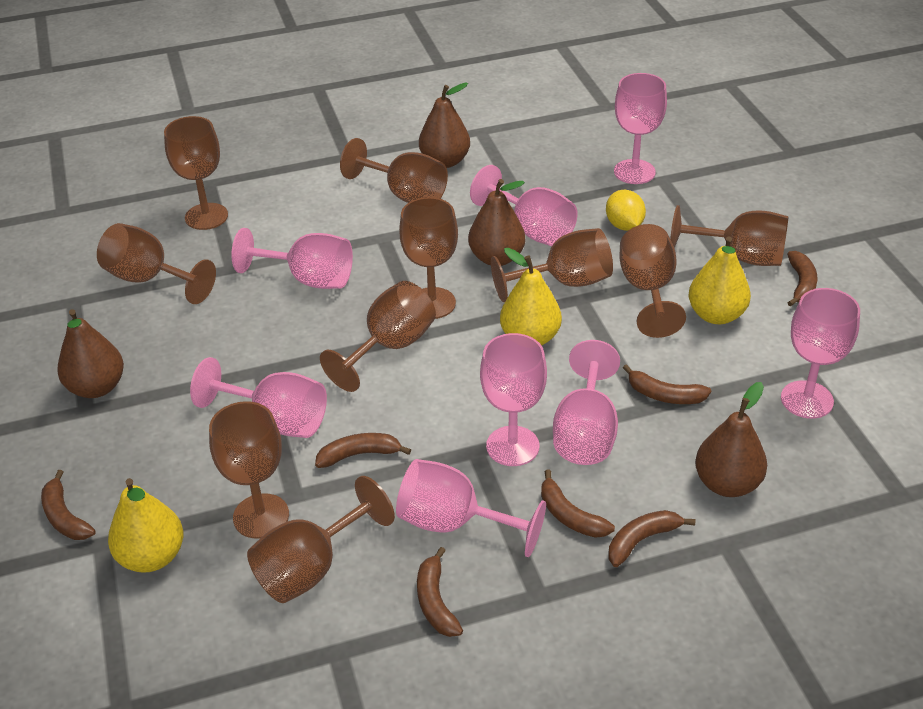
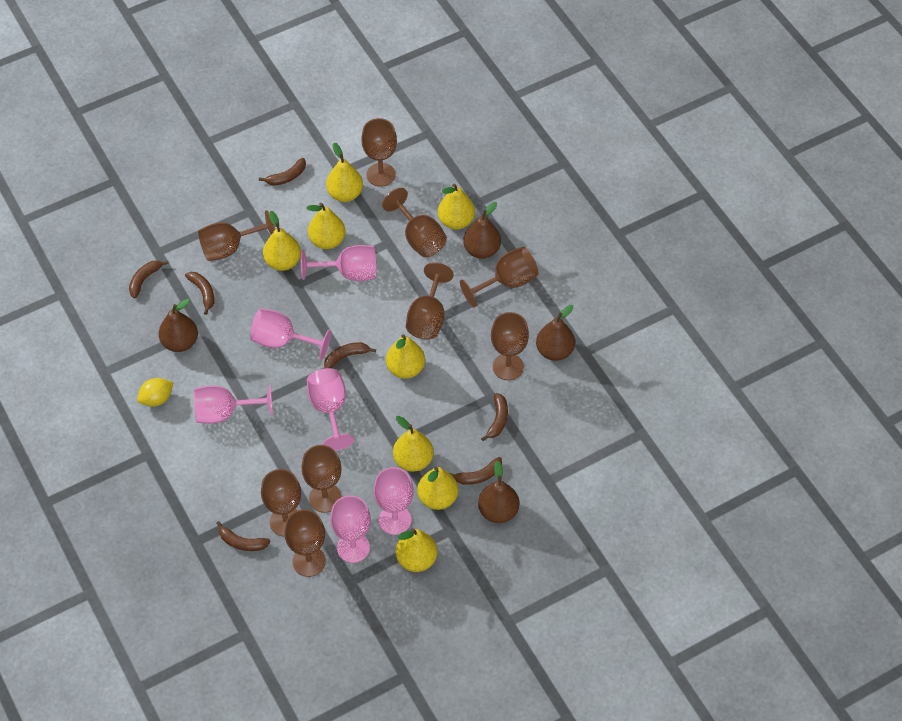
brown goblet: 10 -> 9
pink goblet: 8 -> 6
yellow pear: 3 -> 8

